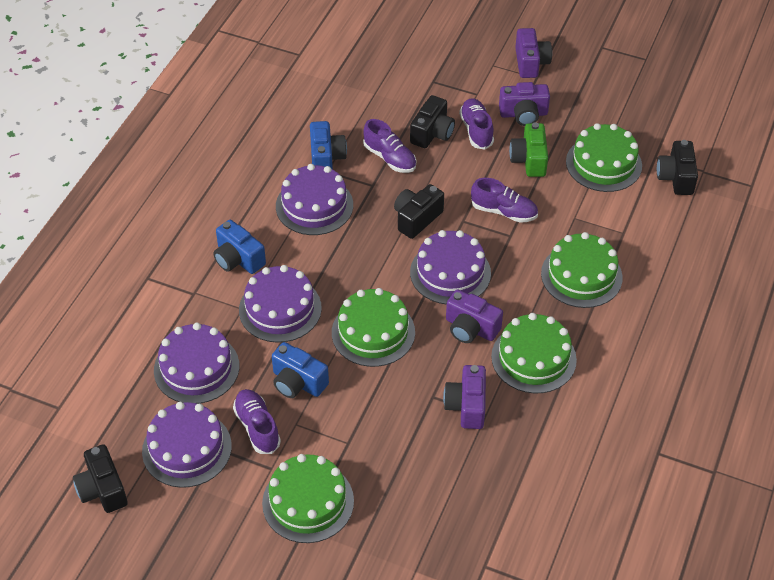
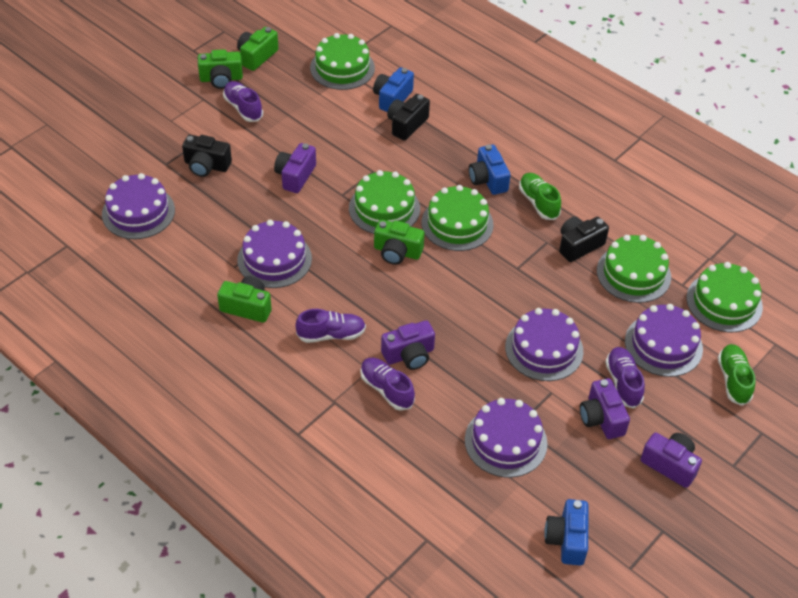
black camera: 4 -> 3
green camera: 1 -> 4
green shoe: 0 -> 2

